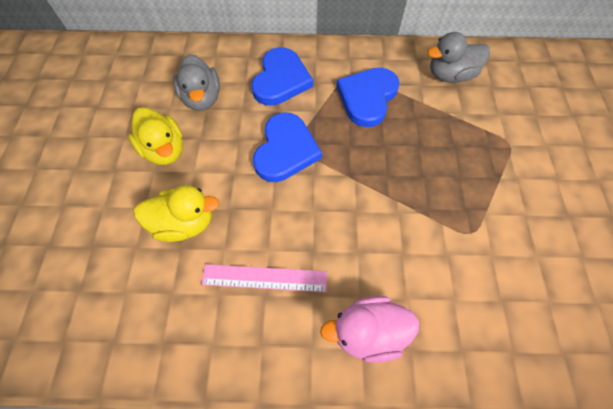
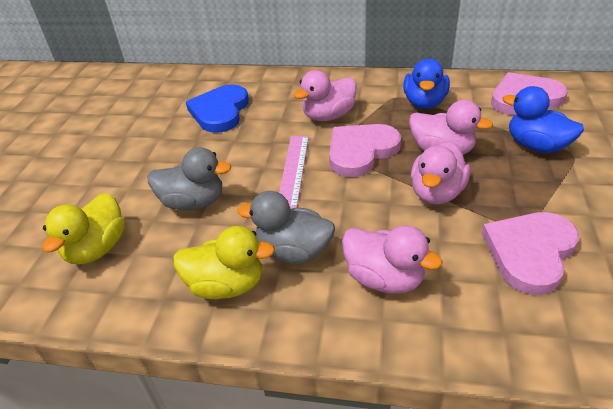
blue duck: 0 -> 2
blue heart: 3 -> 1
pink duck: 1 -> 4
pink heart: 0 -> 3

